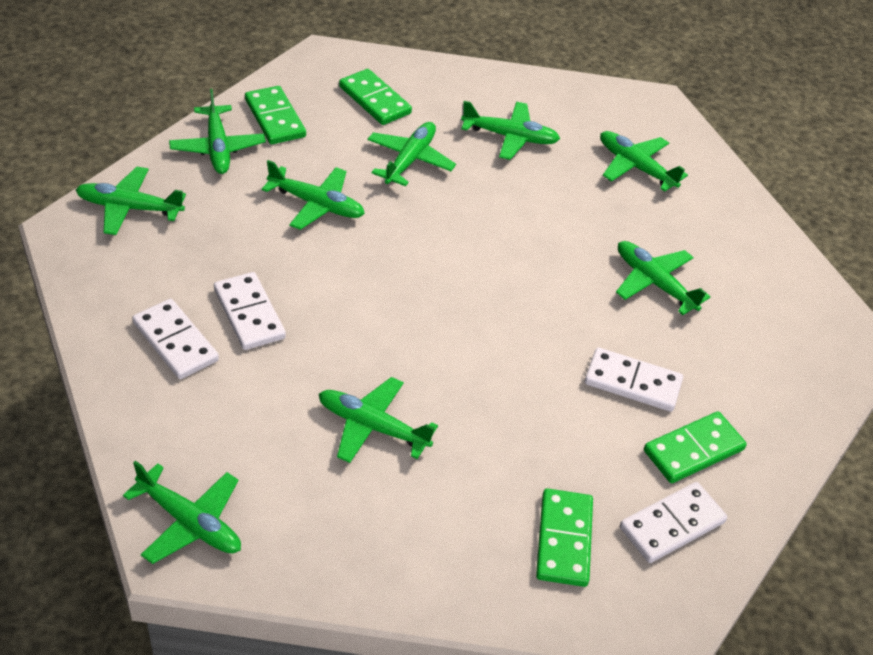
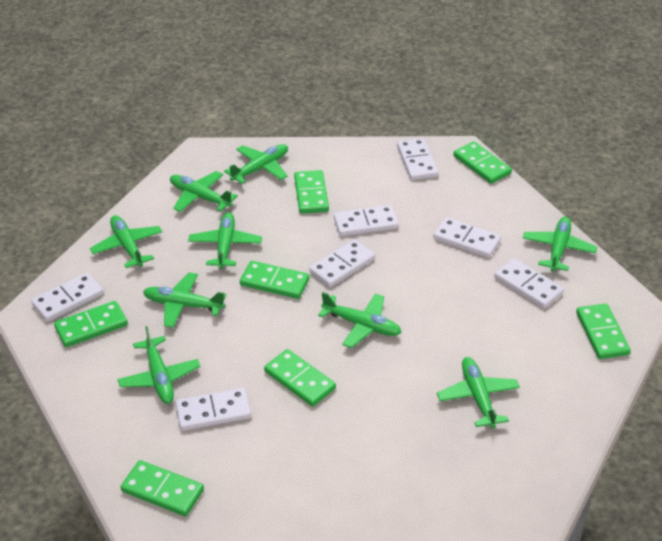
green domino: 4 -> 7
white domino: 4 -> 7

